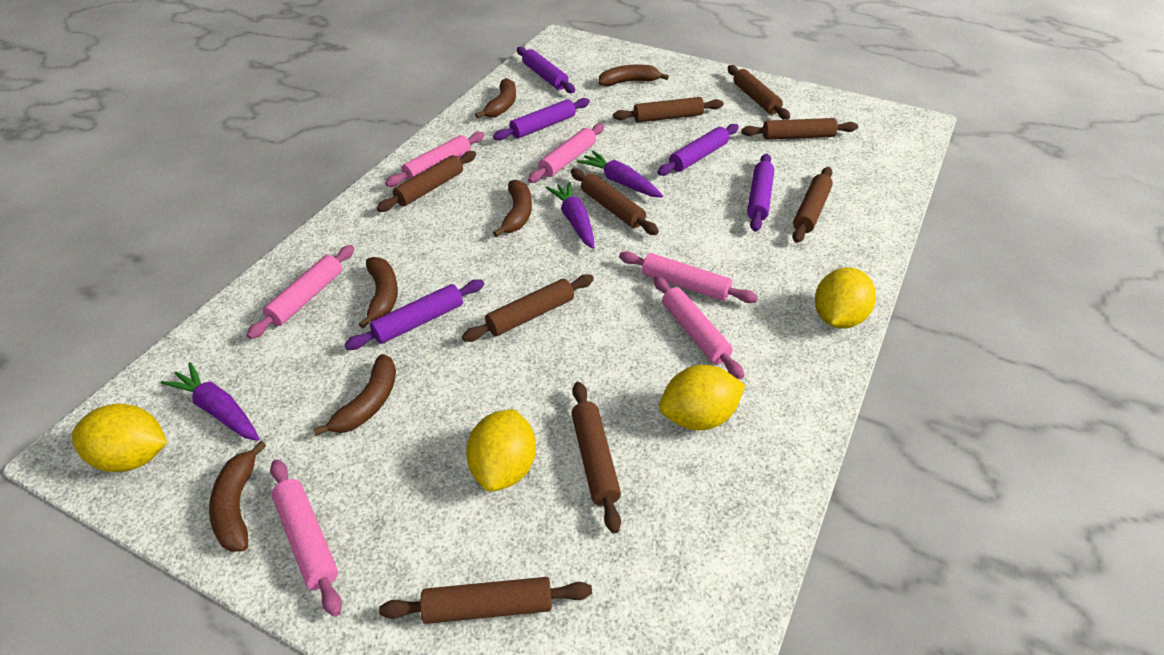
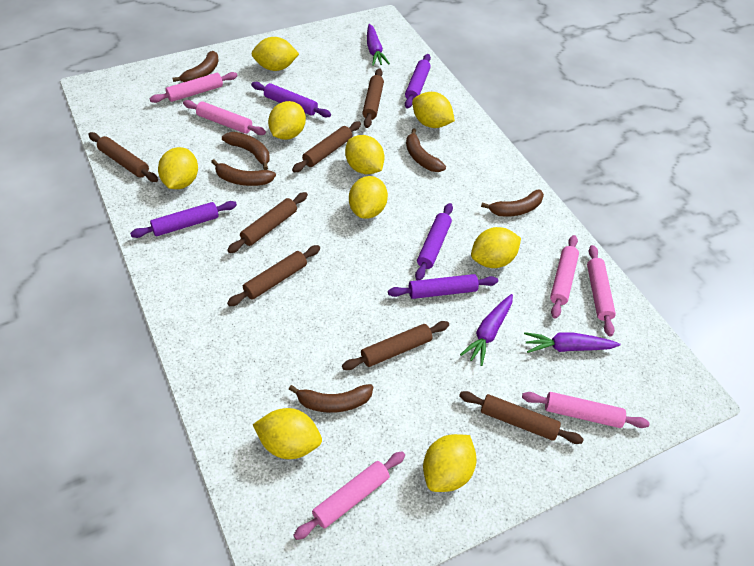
brown rolling pin: 9 -> 7
yellow lemon: 4 -> 9

